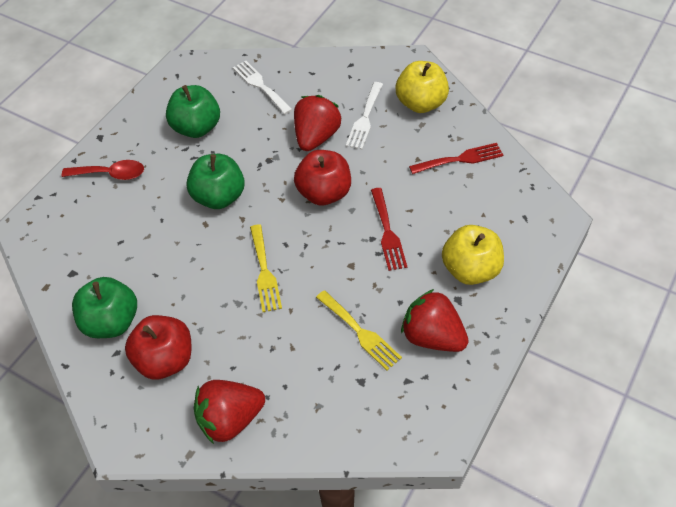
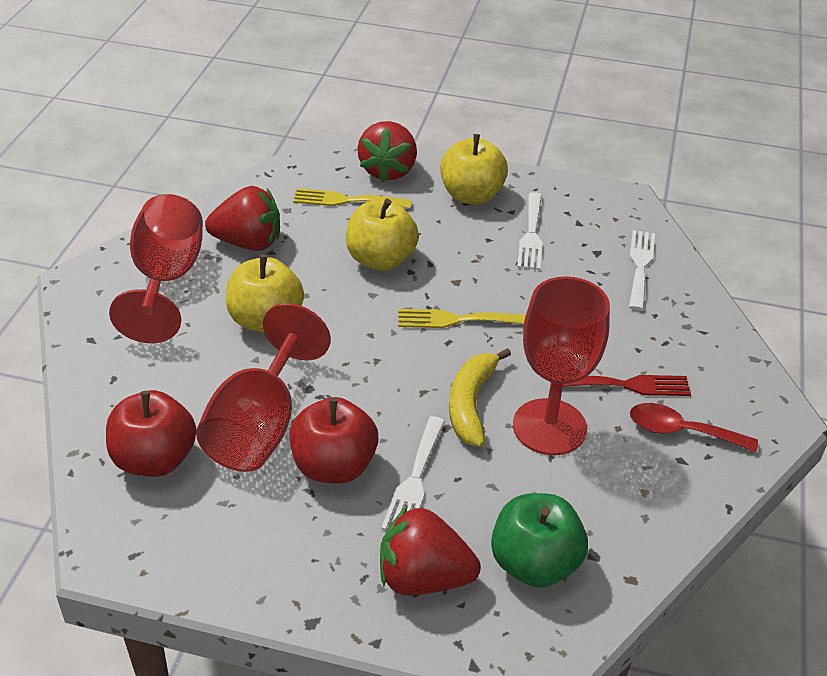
green apple: 3 -> 1
red fork: 2 -> 1
red goblet: 0 -> 3
white fork: 2 -> 3
yellow apple: 2 -> 3
yellow banana: 0 -> 1

